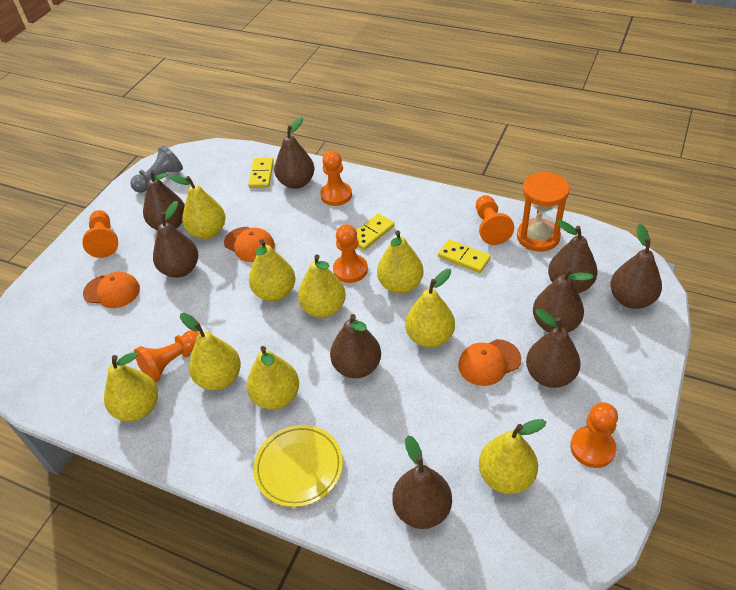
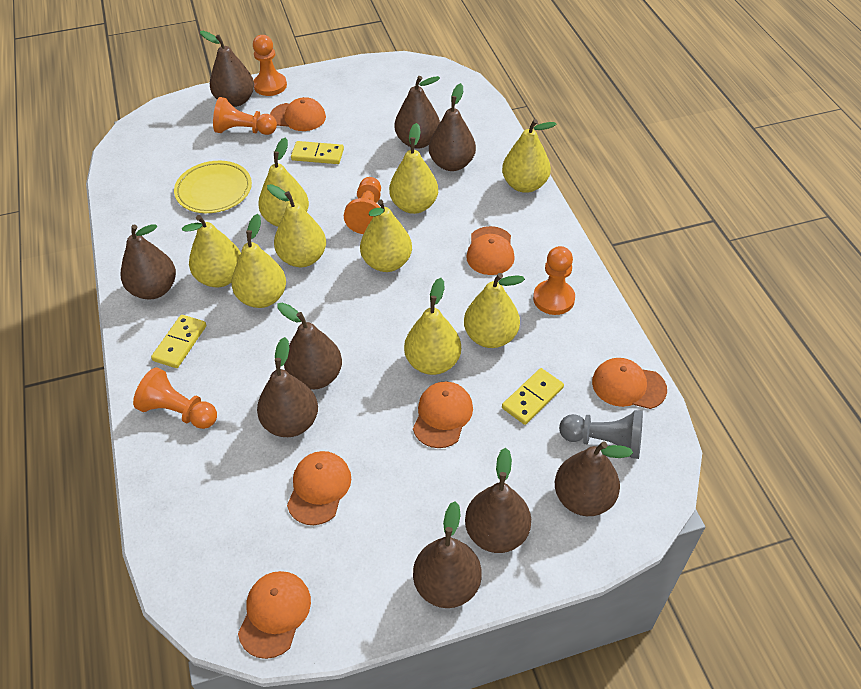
orange cap: 3 -> 6
orange hourglass: 1 -> 0
orange pawn: 6 -> 5

